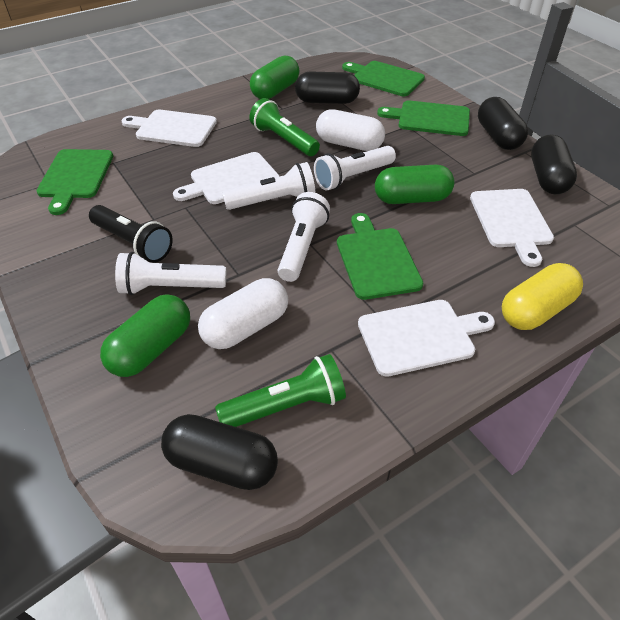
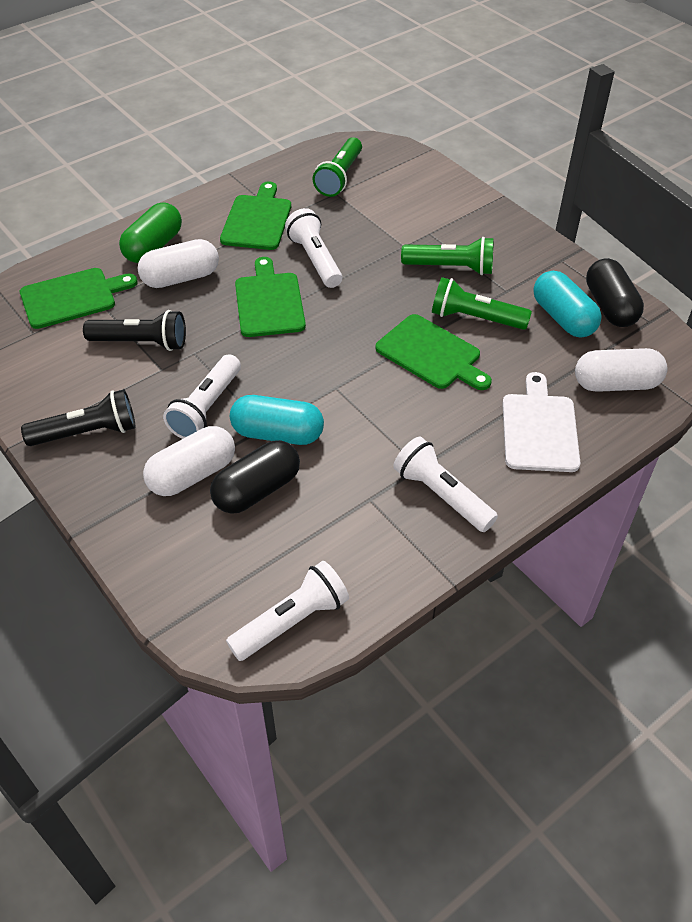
black capsule: 4 -> 2
black flashlight: 1 -> 2
green capsule: 3 -> 1
green flashlight: 2 -> 3
turquoise capsule: 0 -> 2
white capsule: 2 -> 3
white cutting board: 4 -> 1
yellow capsule: 1 -> 0

